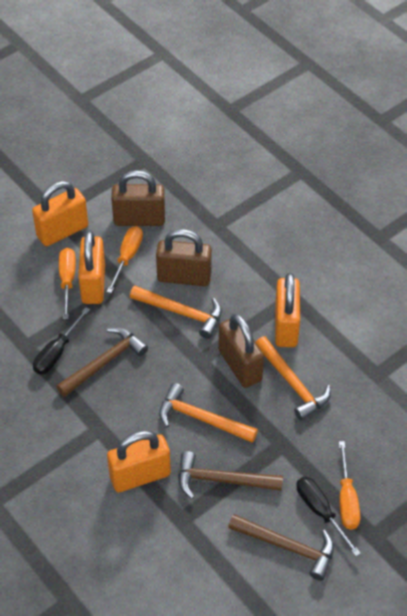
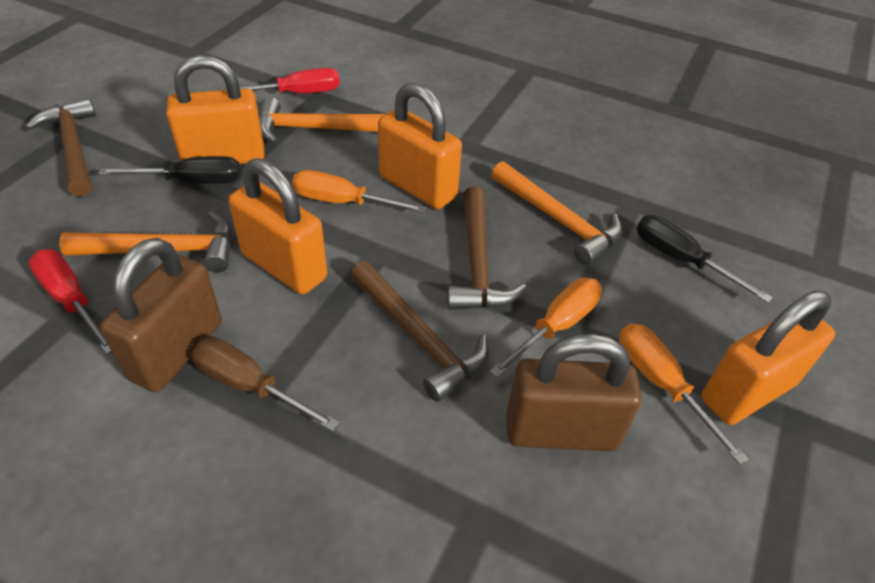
brown padlock: 3 -> 2
brown screwdriver: 0 -> 1
red screwdriver: 0 -> 2

